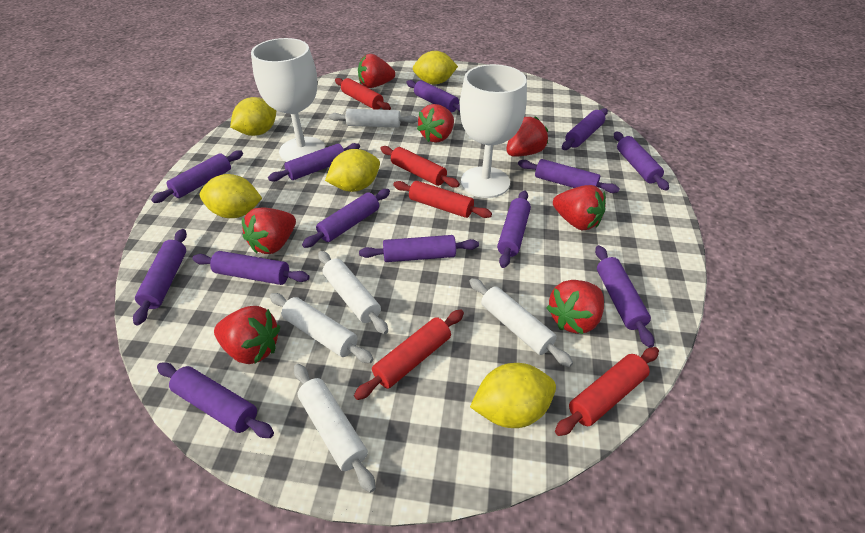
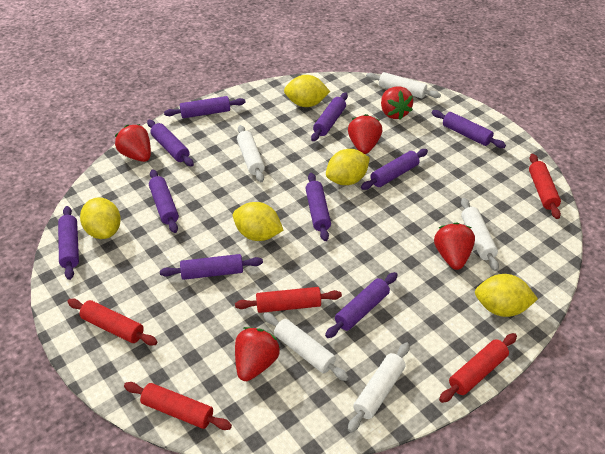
purple rolling pin: 13 -> 10
red strawberry: 7 -> 5
white goblet: 2 -> 0

